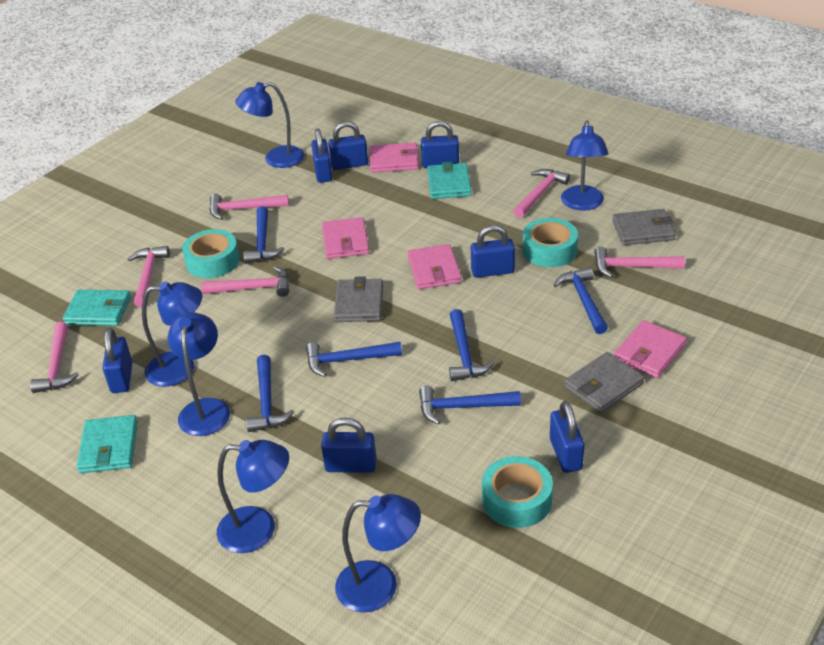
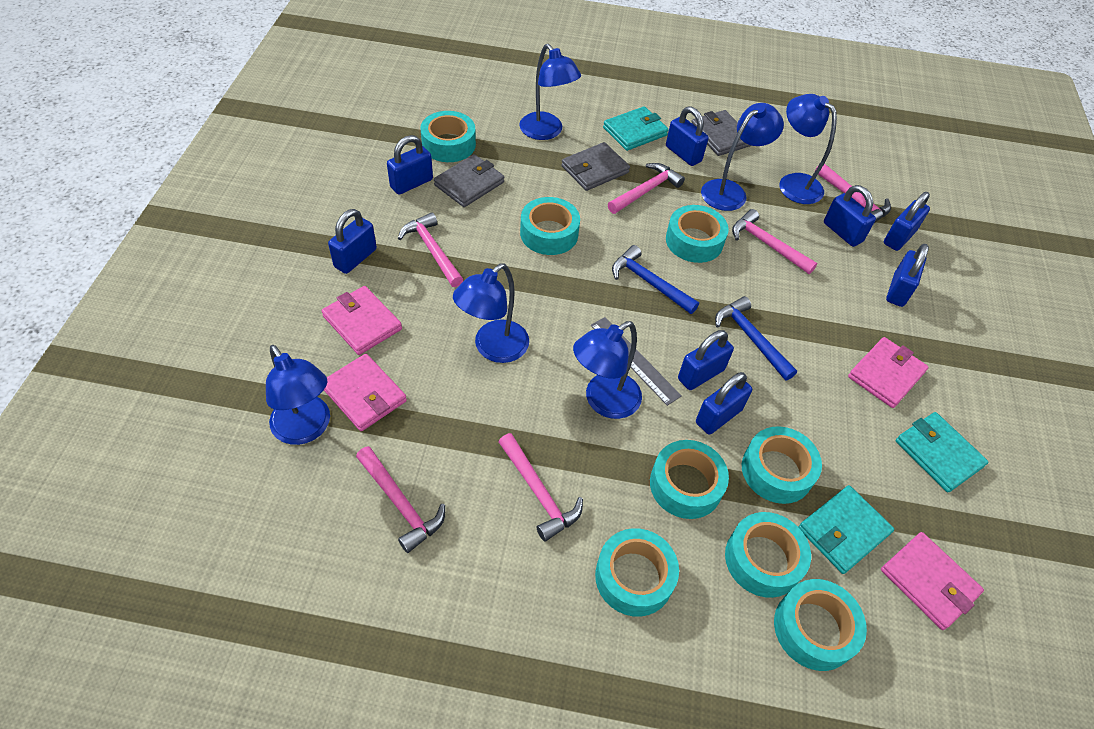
blue hammer: 6 -> 2
blue padlock: 7 -> 8
grey ruler: 0 -> 1
turquoise tape: 3 -> 8

